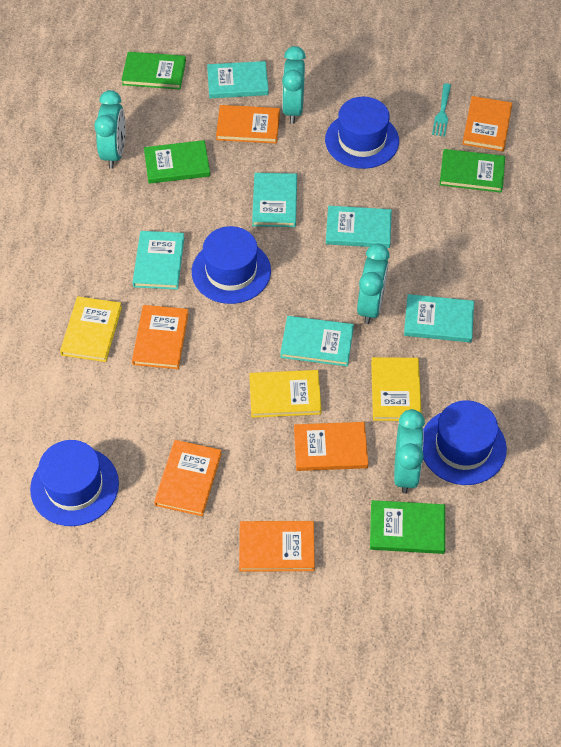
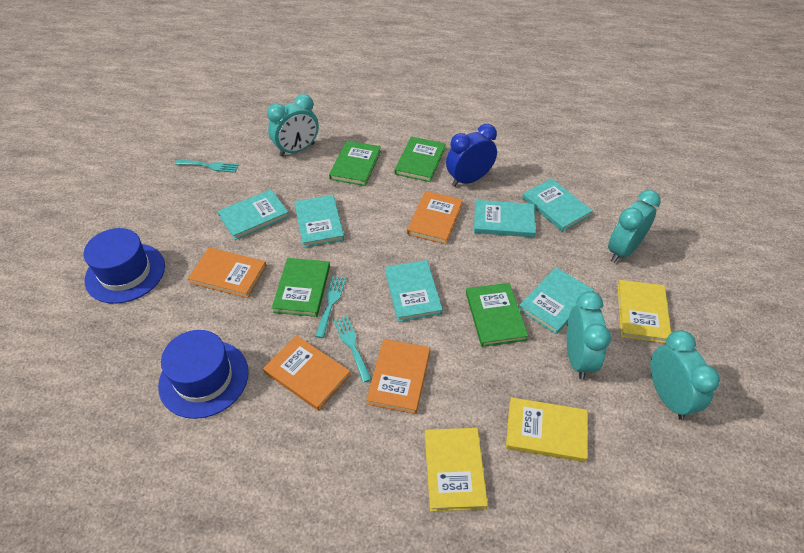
blue clock: 0 -> 1
blue hat: 4 -> 2
orange book: 6 -> 4
turquoise fork: 1 -> 3

